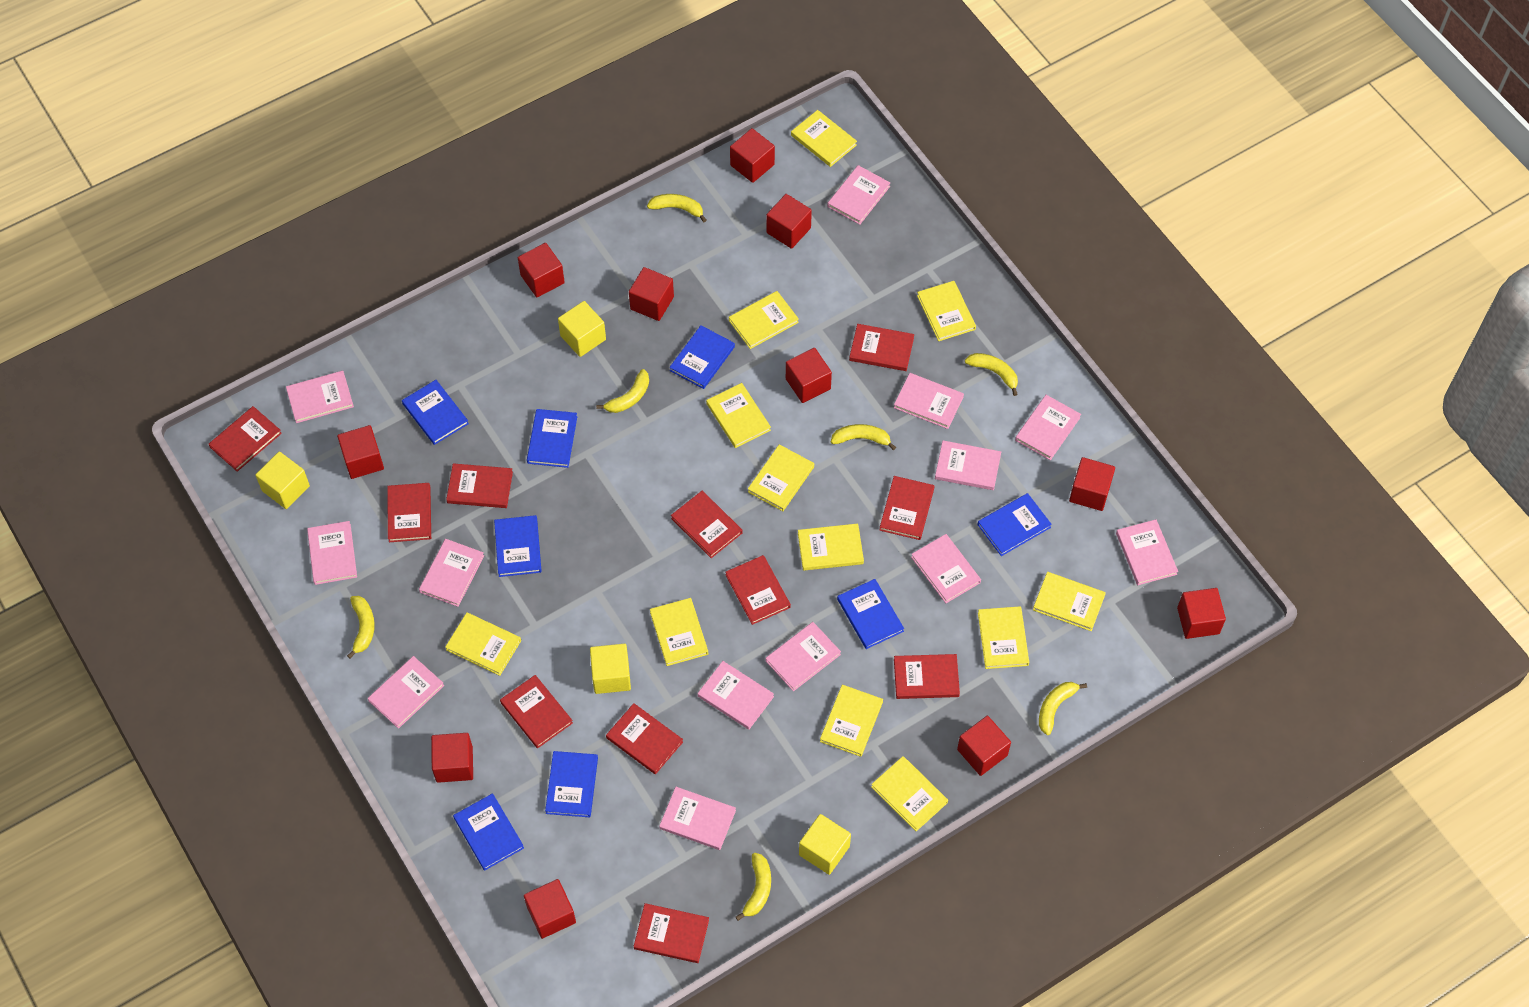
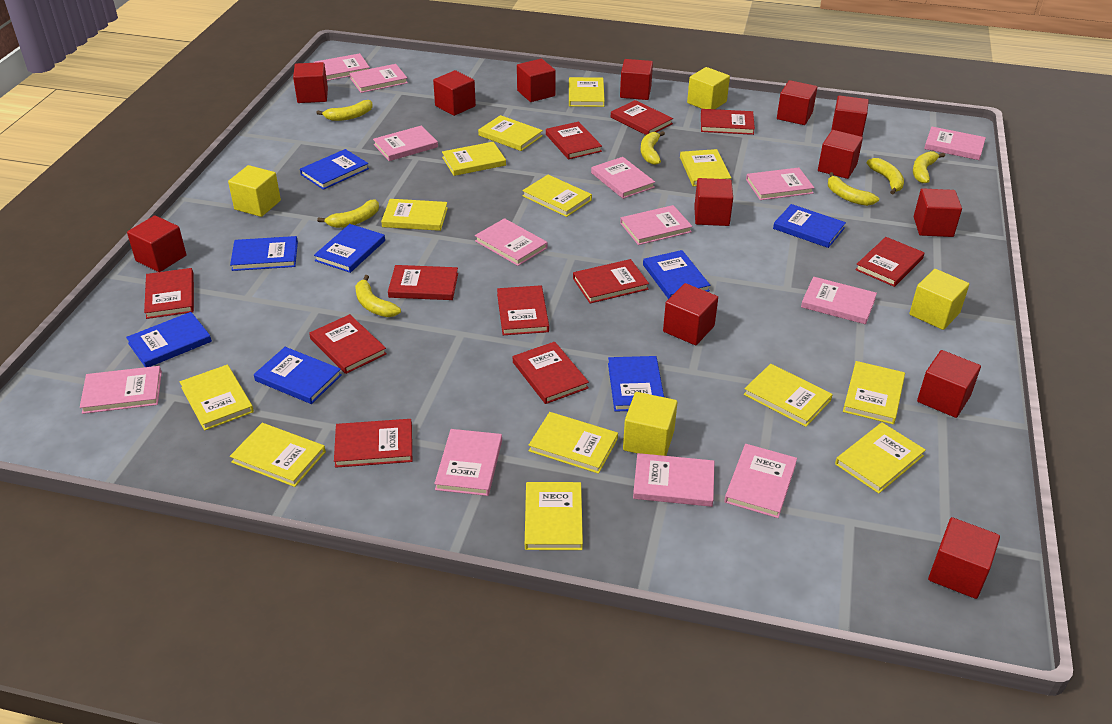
red cube: 11 -> 13
yellow book: 12 -> 13

